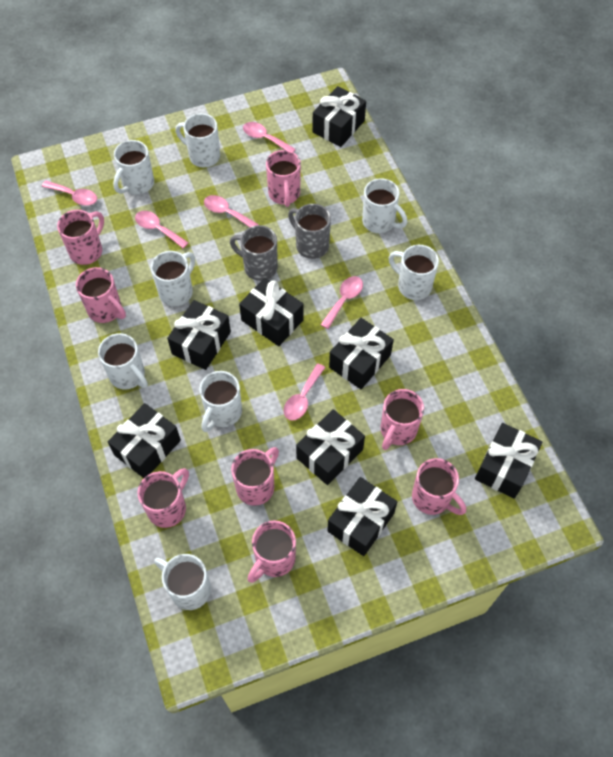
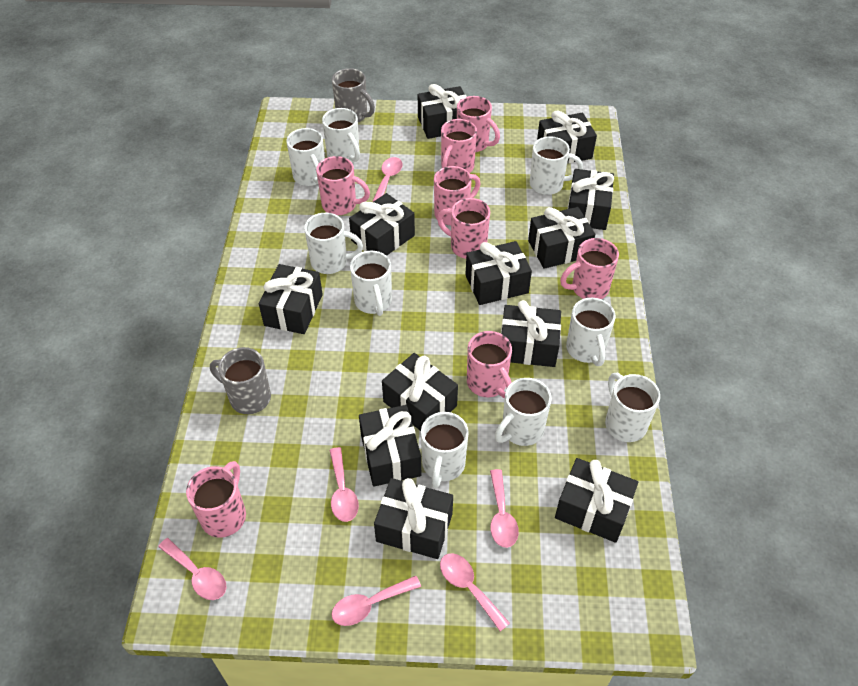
black gift: 8 -> 12
white mug: 8 -> 9

